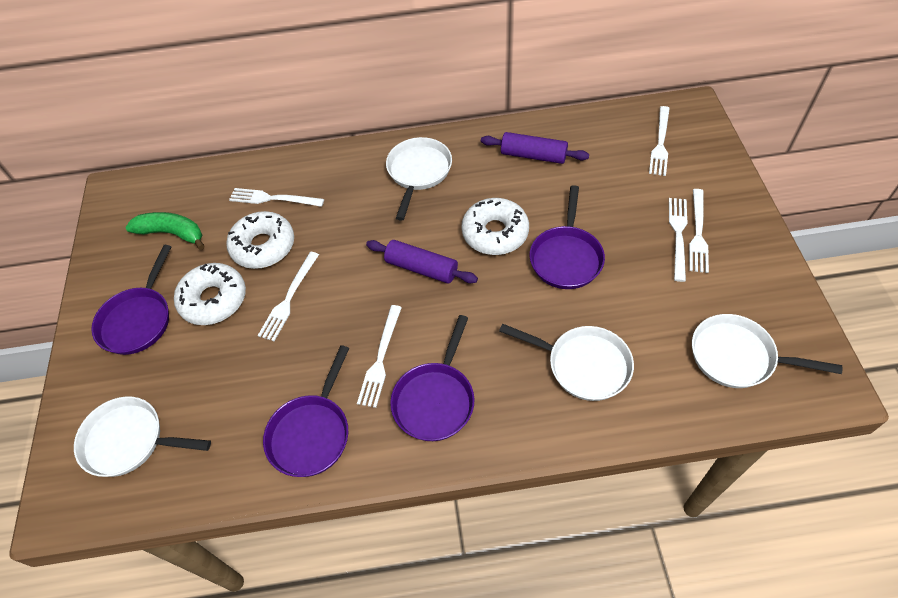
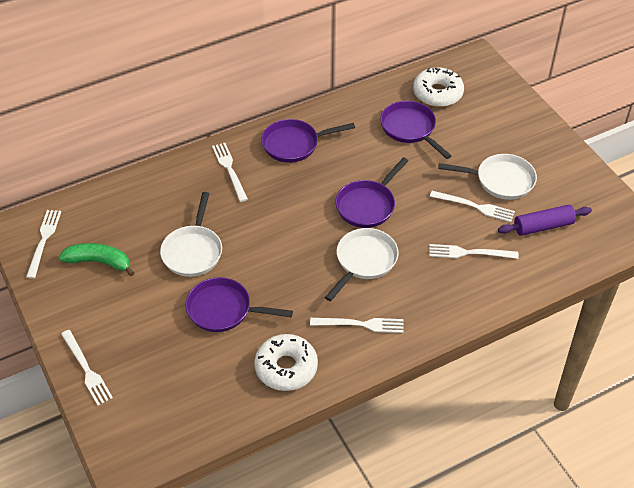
purple rolling pin: 2 -> 1
white donut: 3 -> 2
white pan: 4 -> 3

